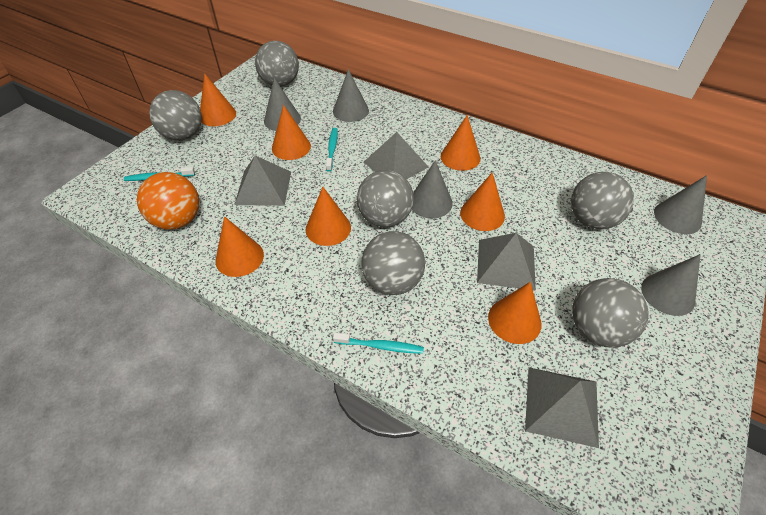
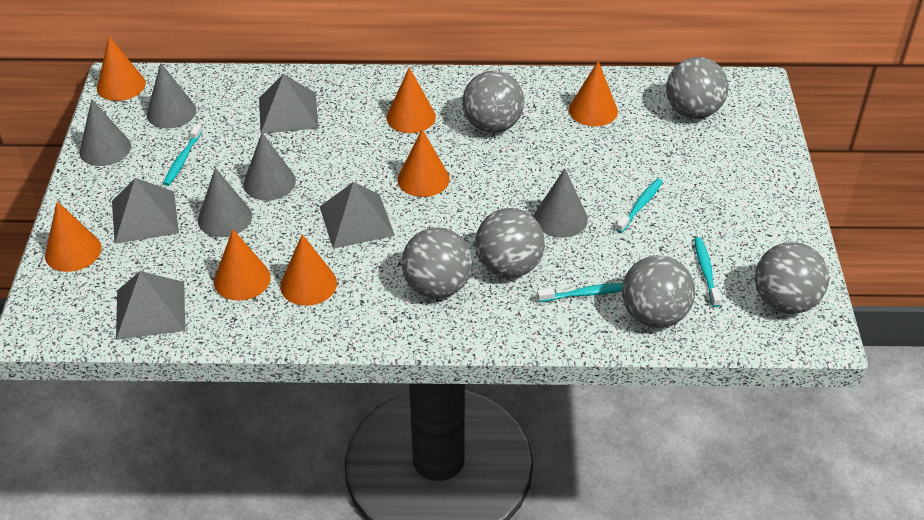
orange ball: 1 -> 0
turquoise toothbrush: 3 -> 4

